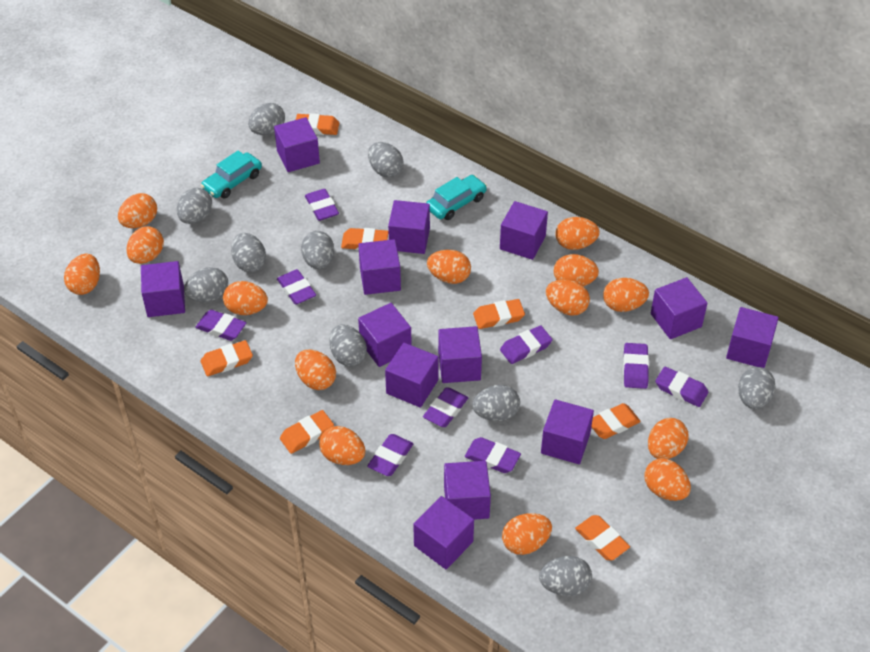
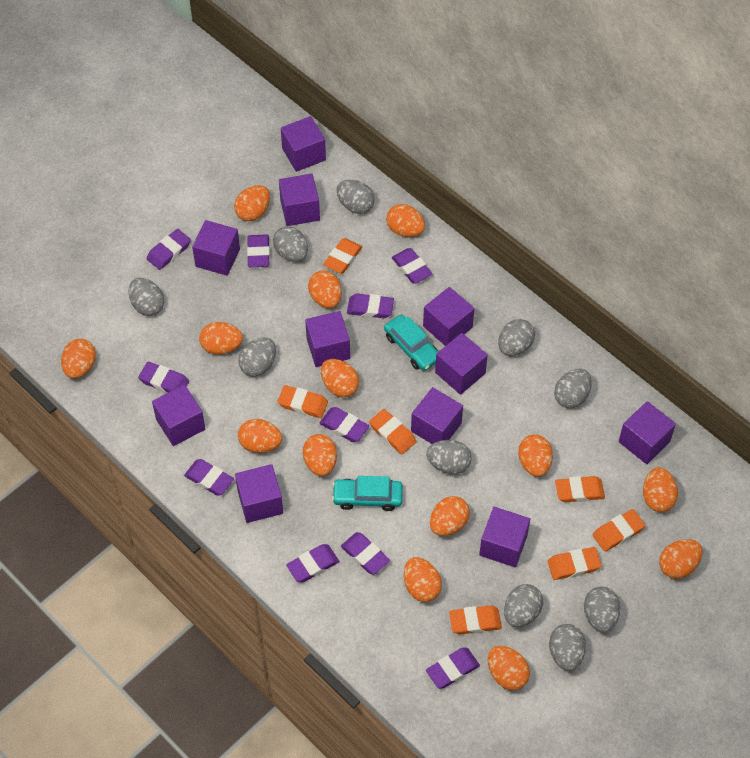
purple cube: 13 -> 11
purple eraser: 9 -> 10

